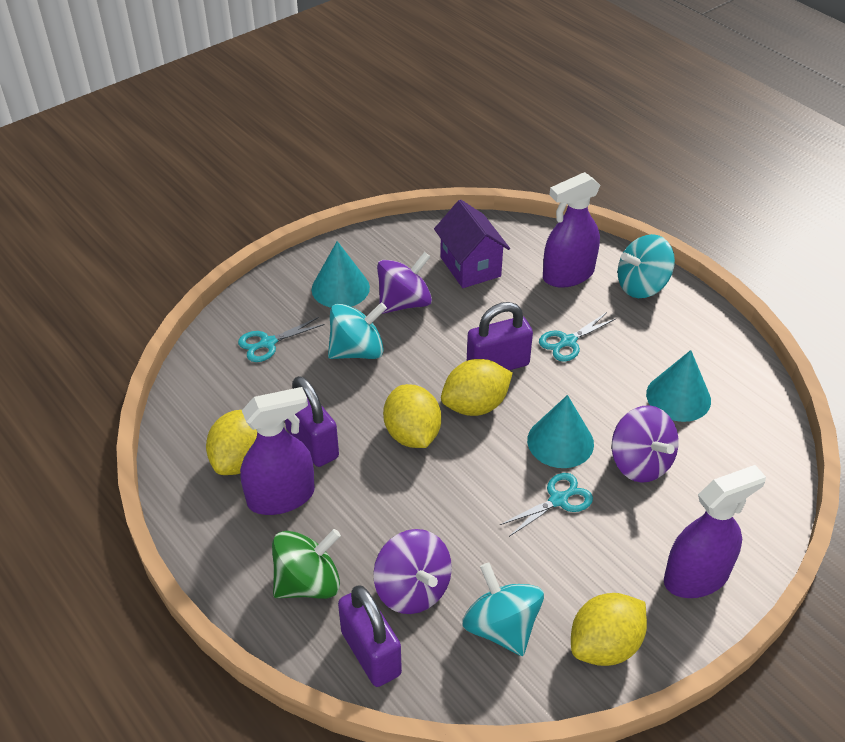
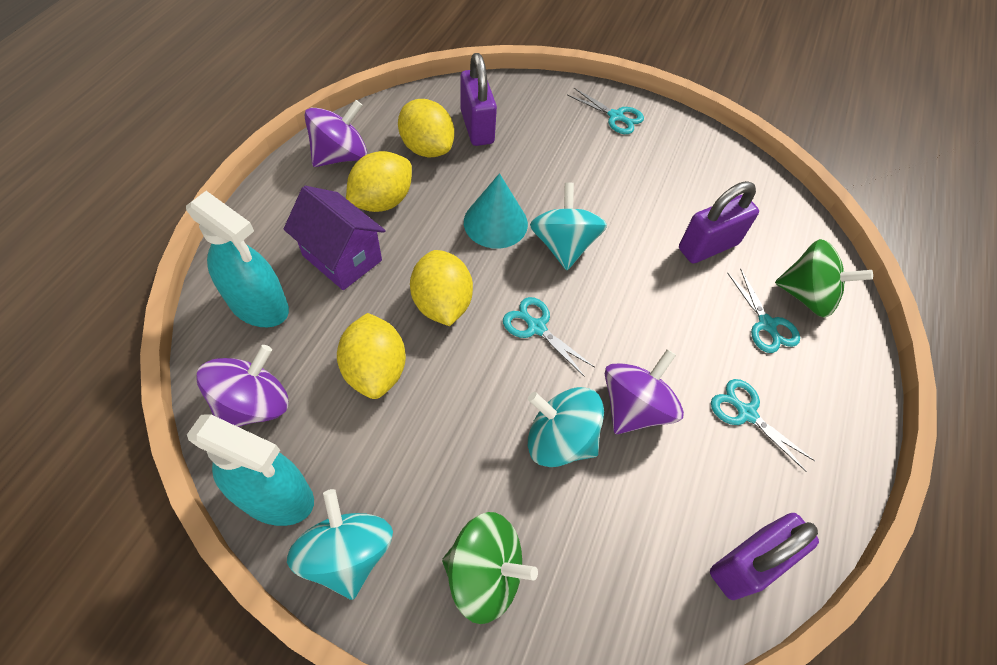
green spinning top: 1 -> 2
purple spray bottle: 3 -> 0
turquoise cone: 3 -> 1
turquoise scissors: 3 -> 4
turquoise spray bottle: 0 -> 2

